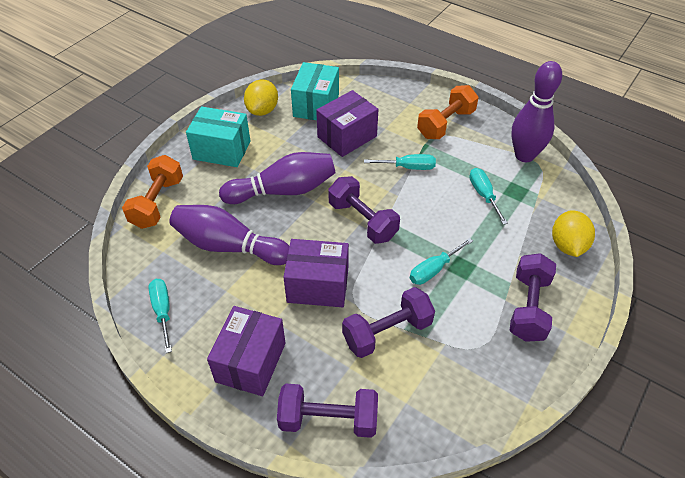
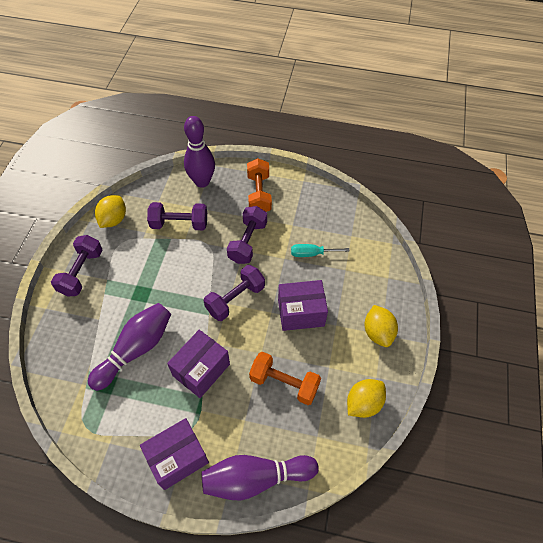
turquoise box: 2 -> 0
turquoise screwdriver: 4 -> 1
yellow lemon: 2 -> 3

